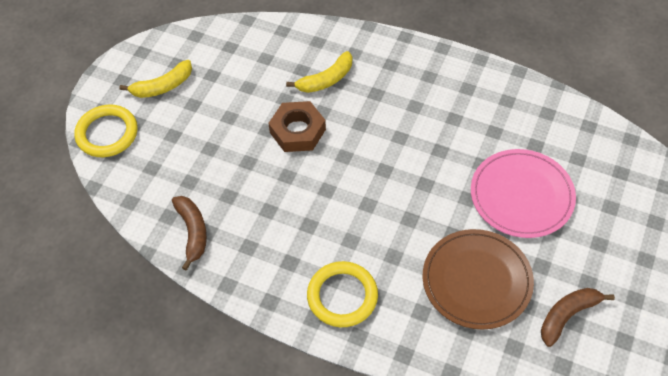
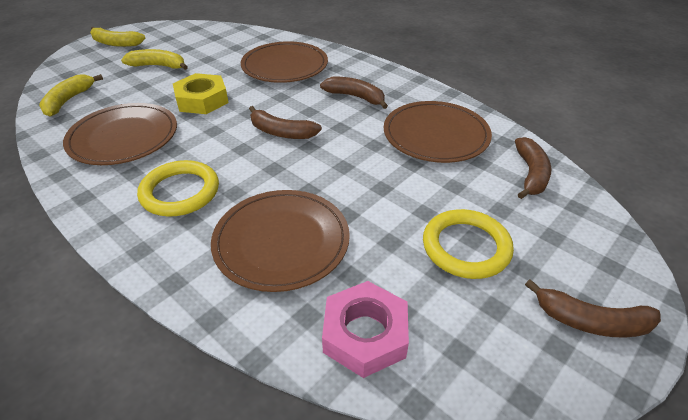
brown banana: 2 -> 4
brown nut: 1 -> 0
brown plate: 1 -> 4
pink nut: 0 -> 1
pink plate: 1 -> 0
yellow banana: 2 -> 3
yellow nut: 0 -> 1

